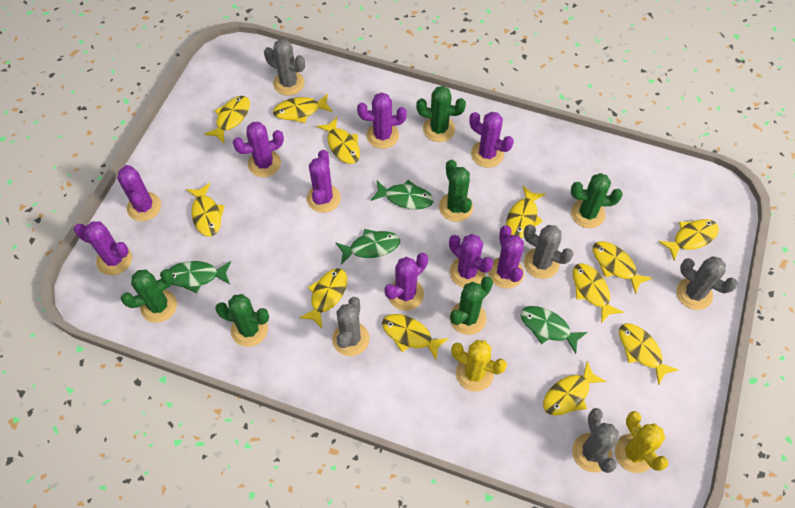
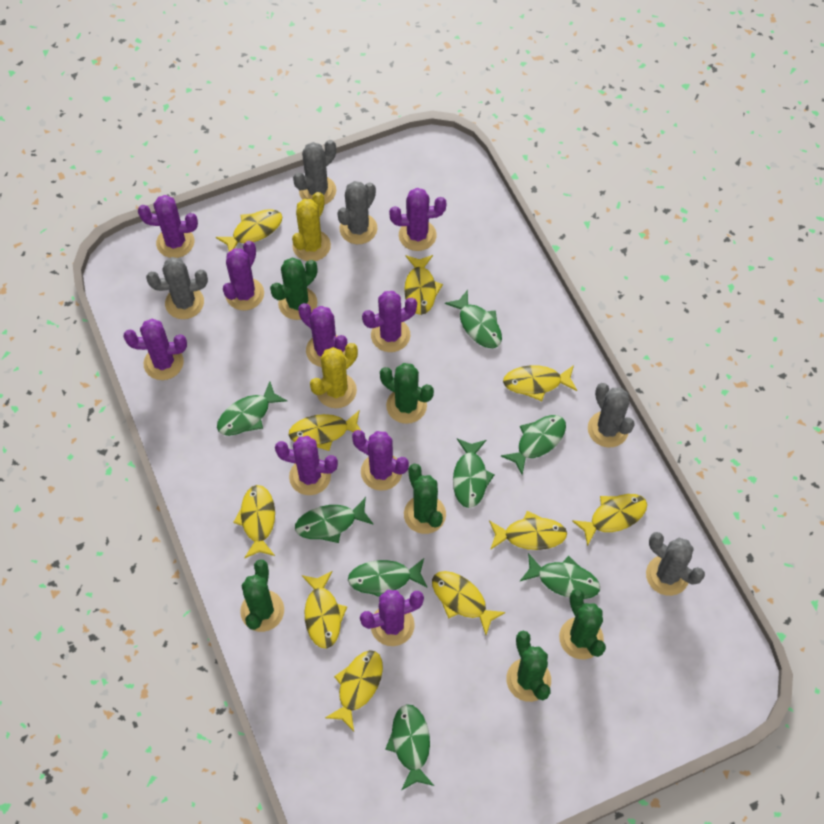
green fish: 4 -> 8
yellow fish: 12 -> 10

